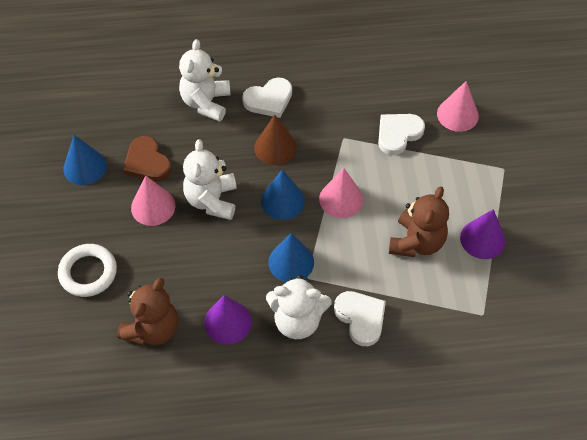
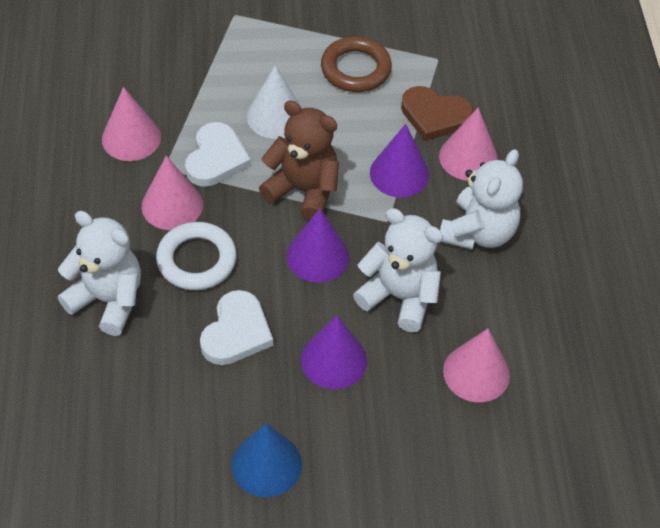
blue cone: 3 -> 1
brown cone: 1 -> 0
brown ring: 0 -> 1
brown teddy bear: 2 -> 1
pink cone: 3 -> 4
purple cone: 2 -> 3
white cone: 0 -> 1
white heart: 3 -> 2

